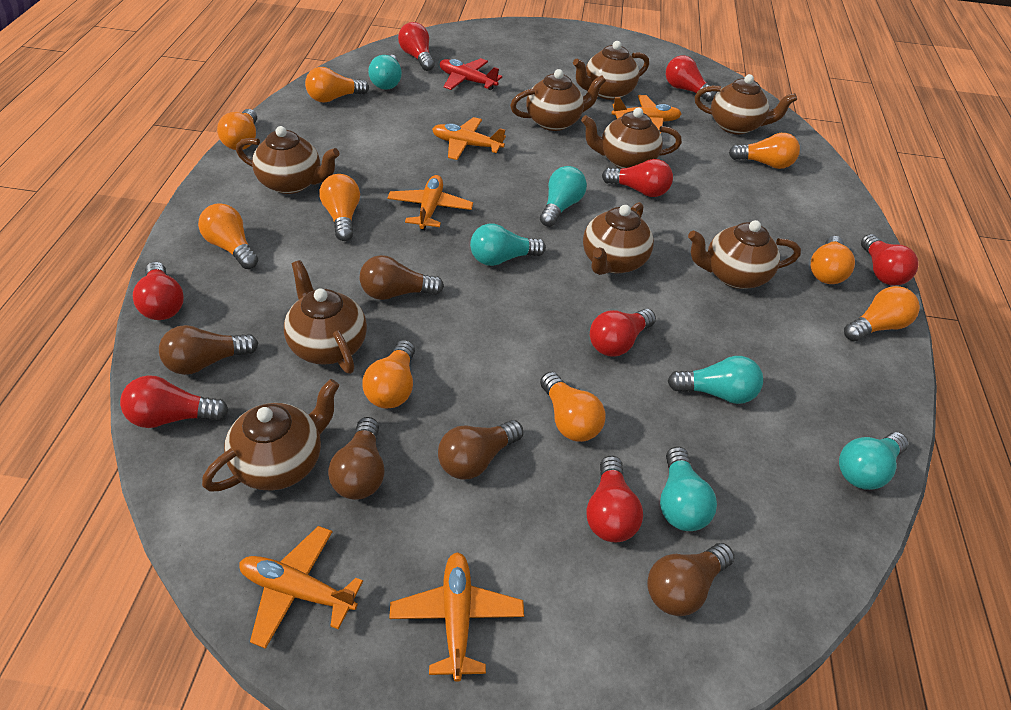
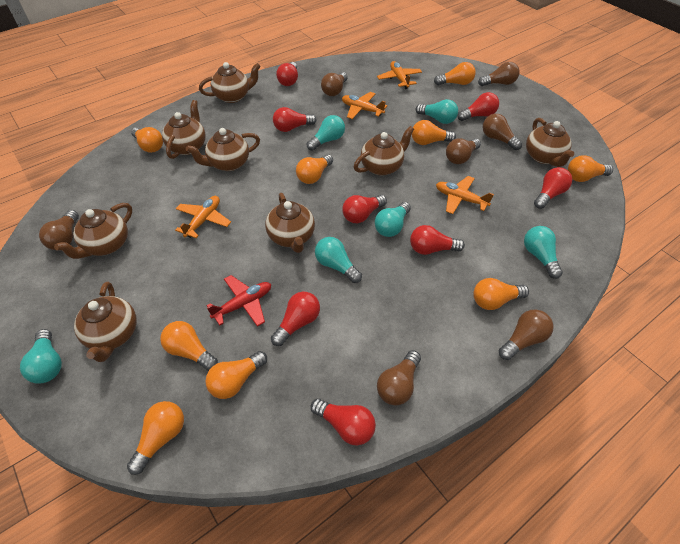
brown light bulb: 5 -> 7
brown teapot: 9 -> 8
orange plane: 5 -> 4

